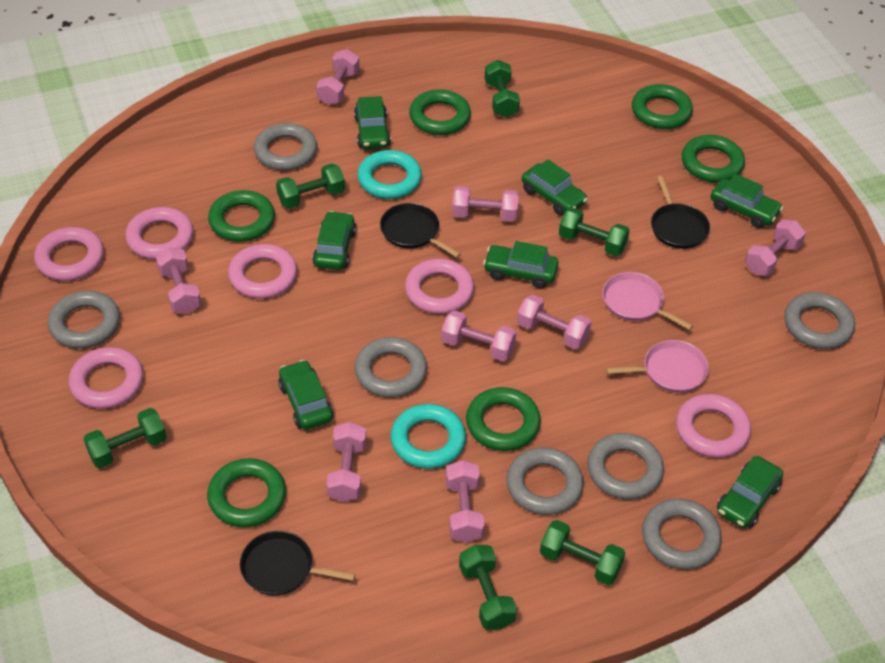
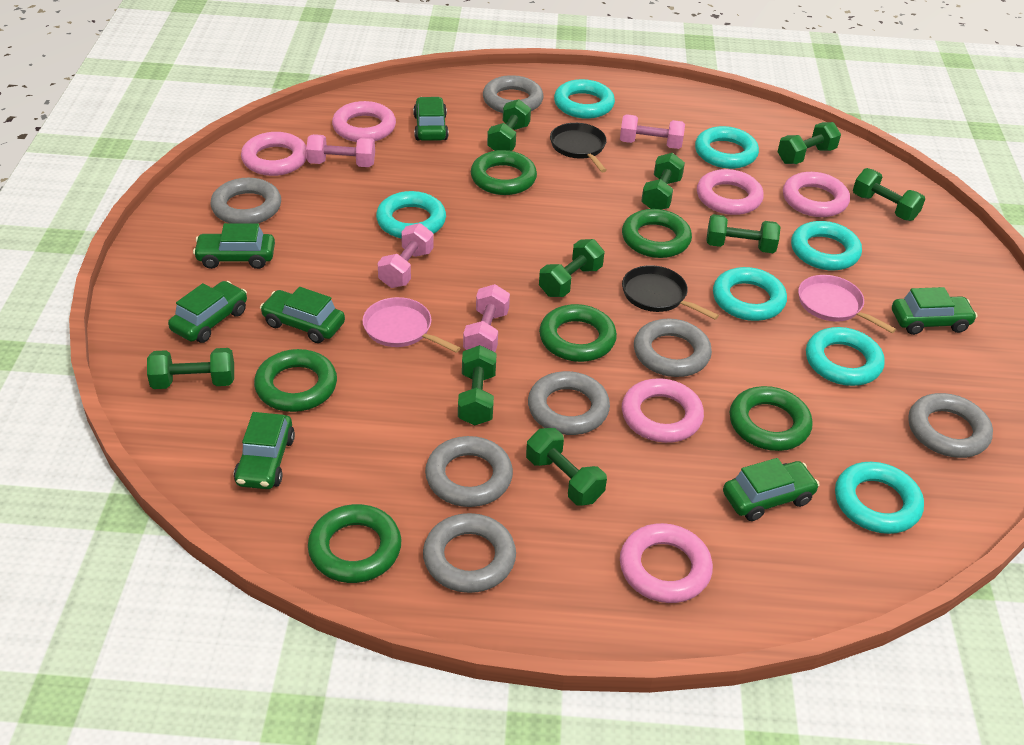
black pan: 3 -> 2
green dumbbell: 6 -> 9
pink dumbbell: 8 -> 4
turquoise ring: 2 -> 7

